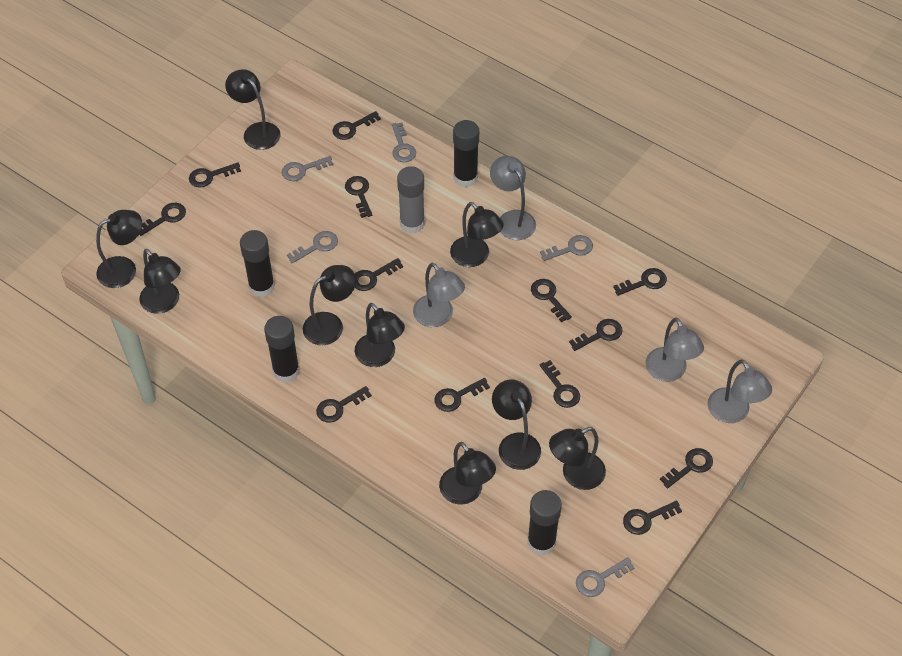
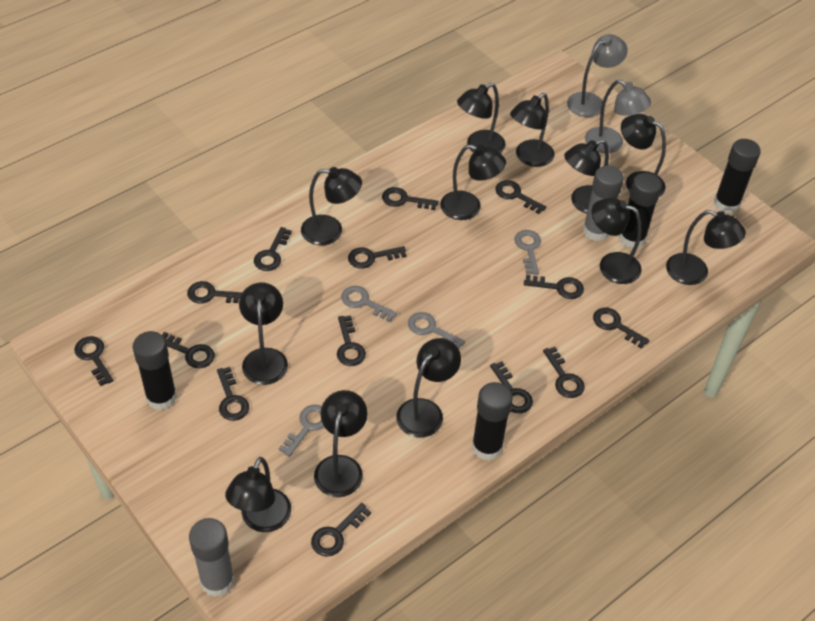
black key: 13 -> 14
black lamp: 9 -> 12
grey glue stick: 1 -> 2
grey key: 5 -> 4
grey lamp: 4 -> 2

